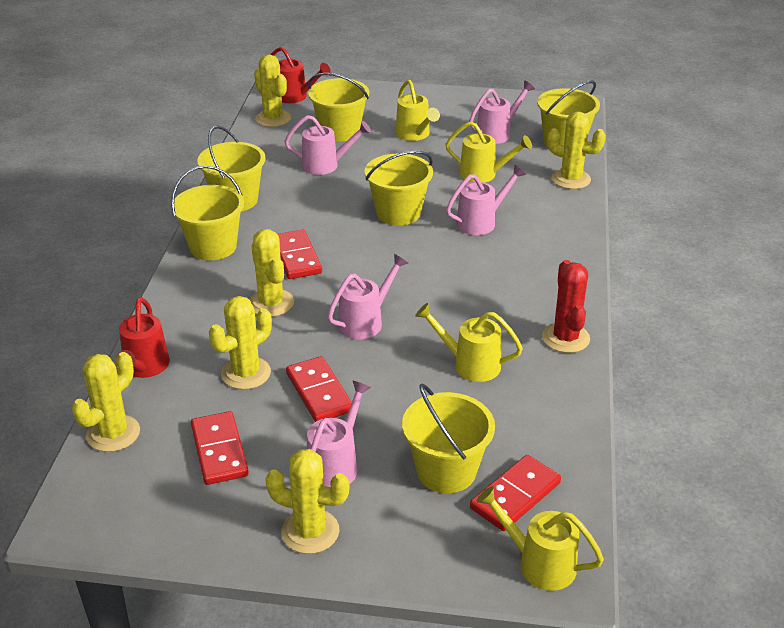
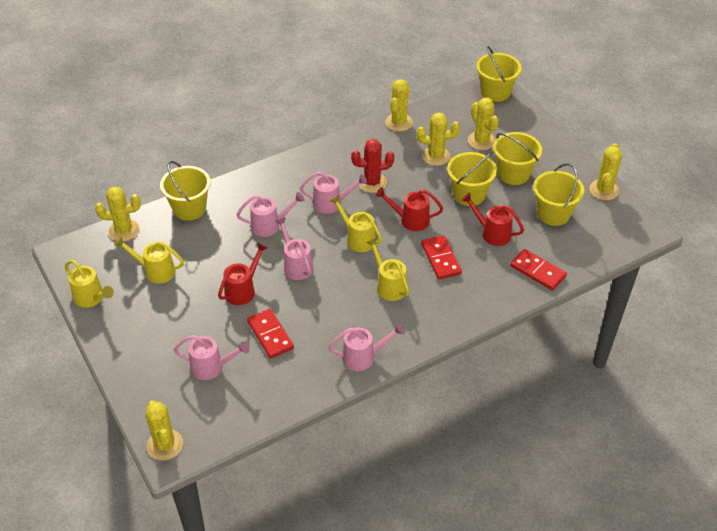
red domino: 4 -> 3
red watering can: 2 -> 3
yellow bucket: 6 -> 5

